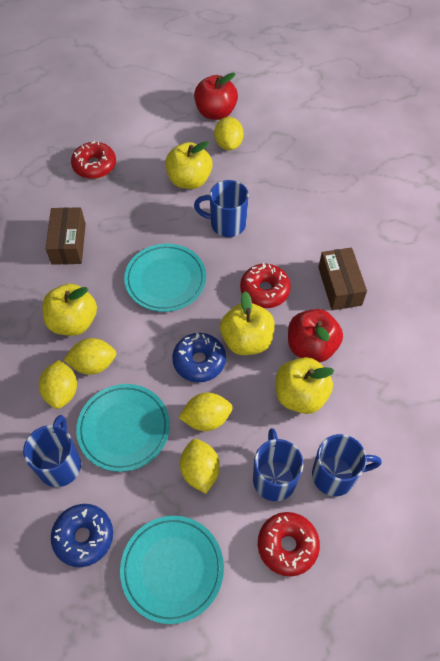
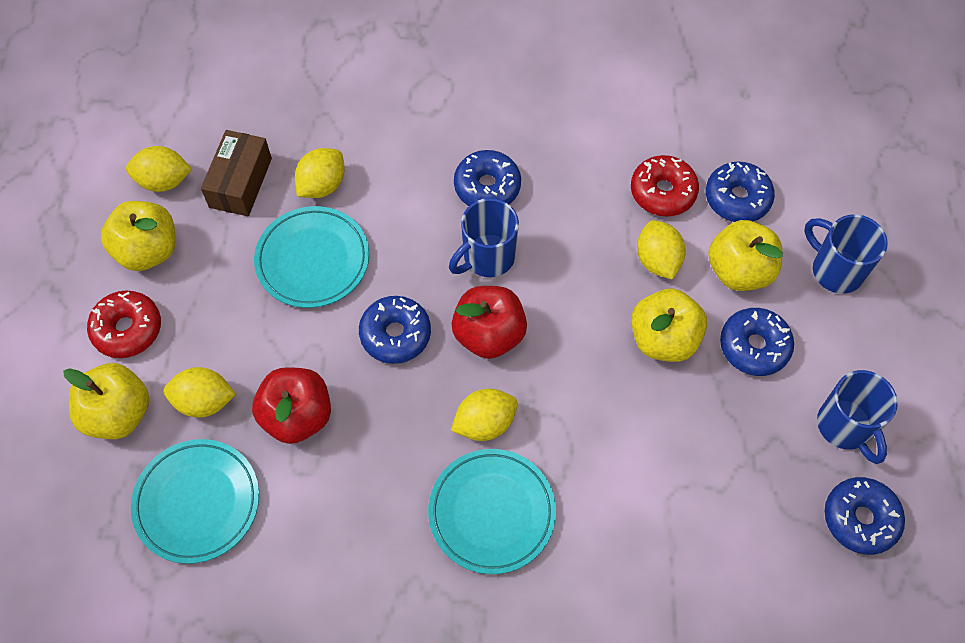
blue donut: 2 -> 5
blue mug: 4 -> 3
brown box: 2 -> 1
red donut: 3 -> 2

